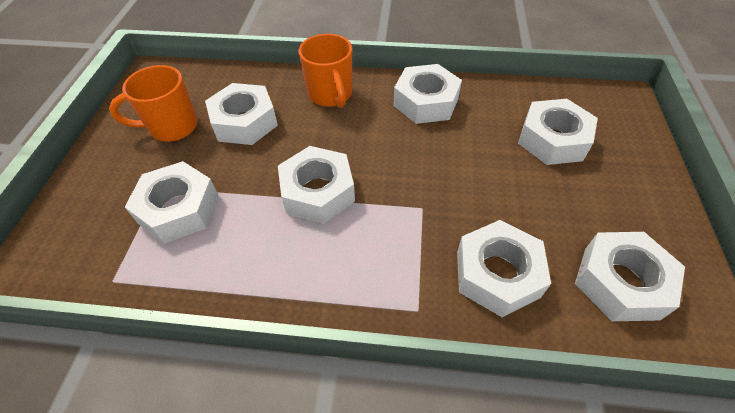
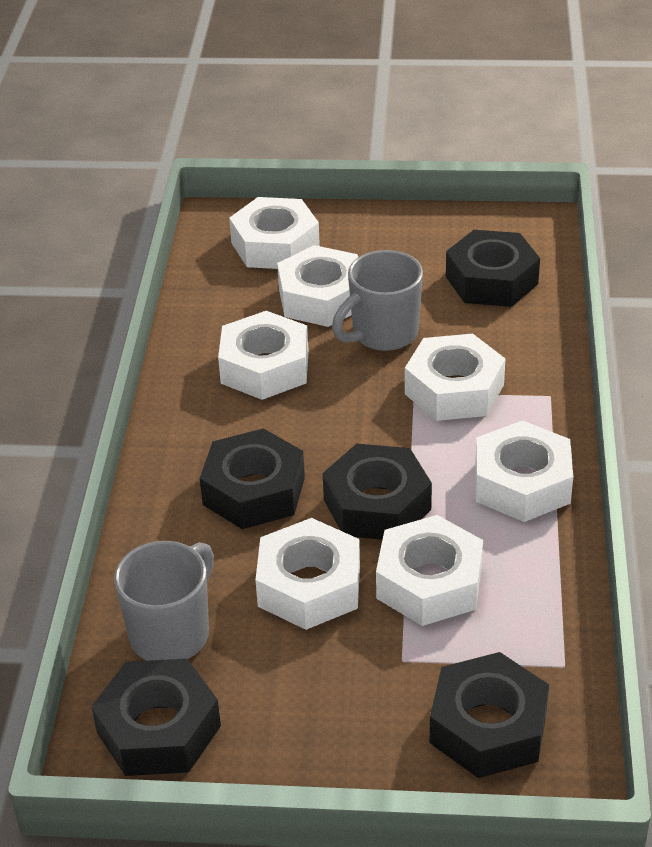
black nut: 0 -> 5
grey mug: 0 -> 2
orange mug: 2 -> 0

